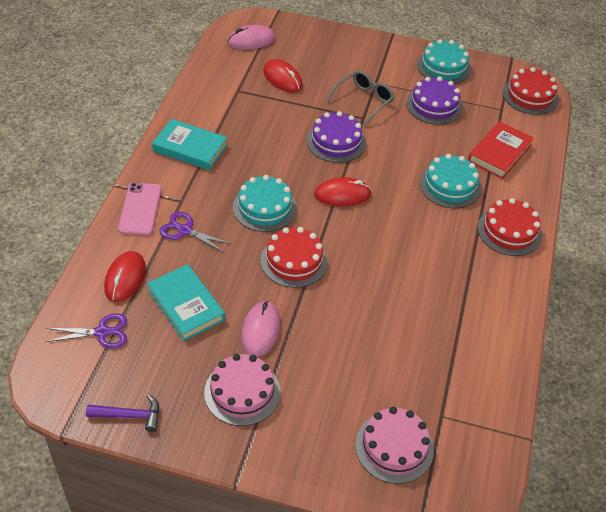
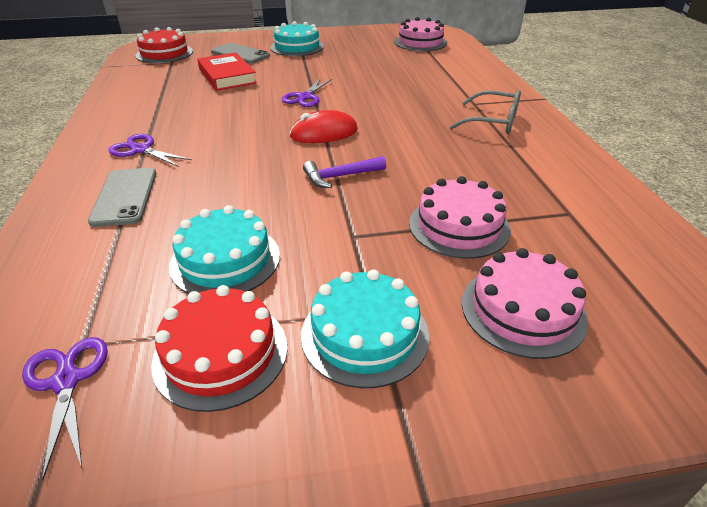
grey phone: 0 -> 2
pink cake: 2 -> 3
pink mouse: 2 -> 0
pink phone: 1 -> 0
purple cake: 2 -> 0
purple scissors: 2 -> 3
red cake: 3 -> 2
red mouse: 3 -> 1
turquoise book: 2 -> 0

